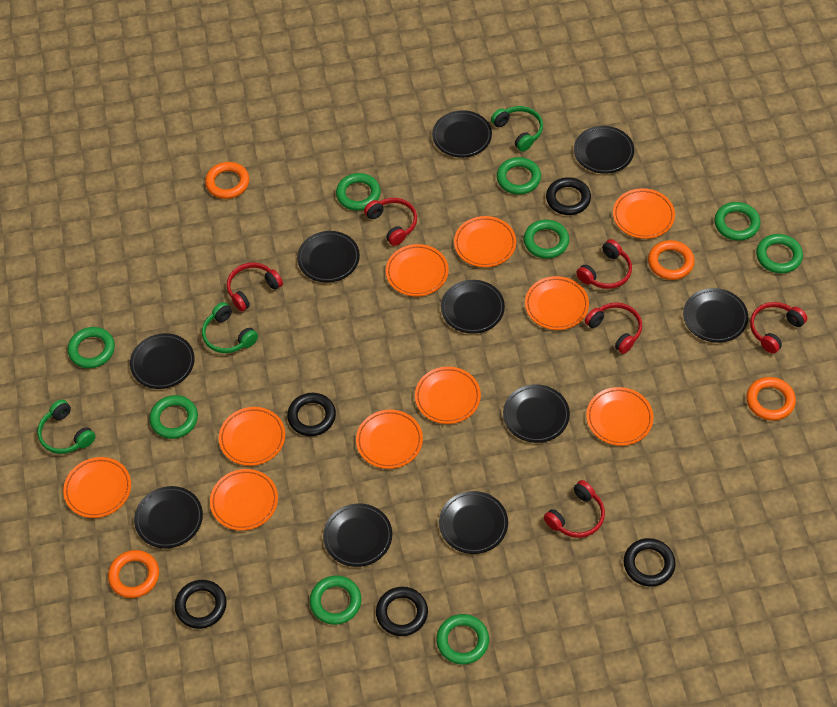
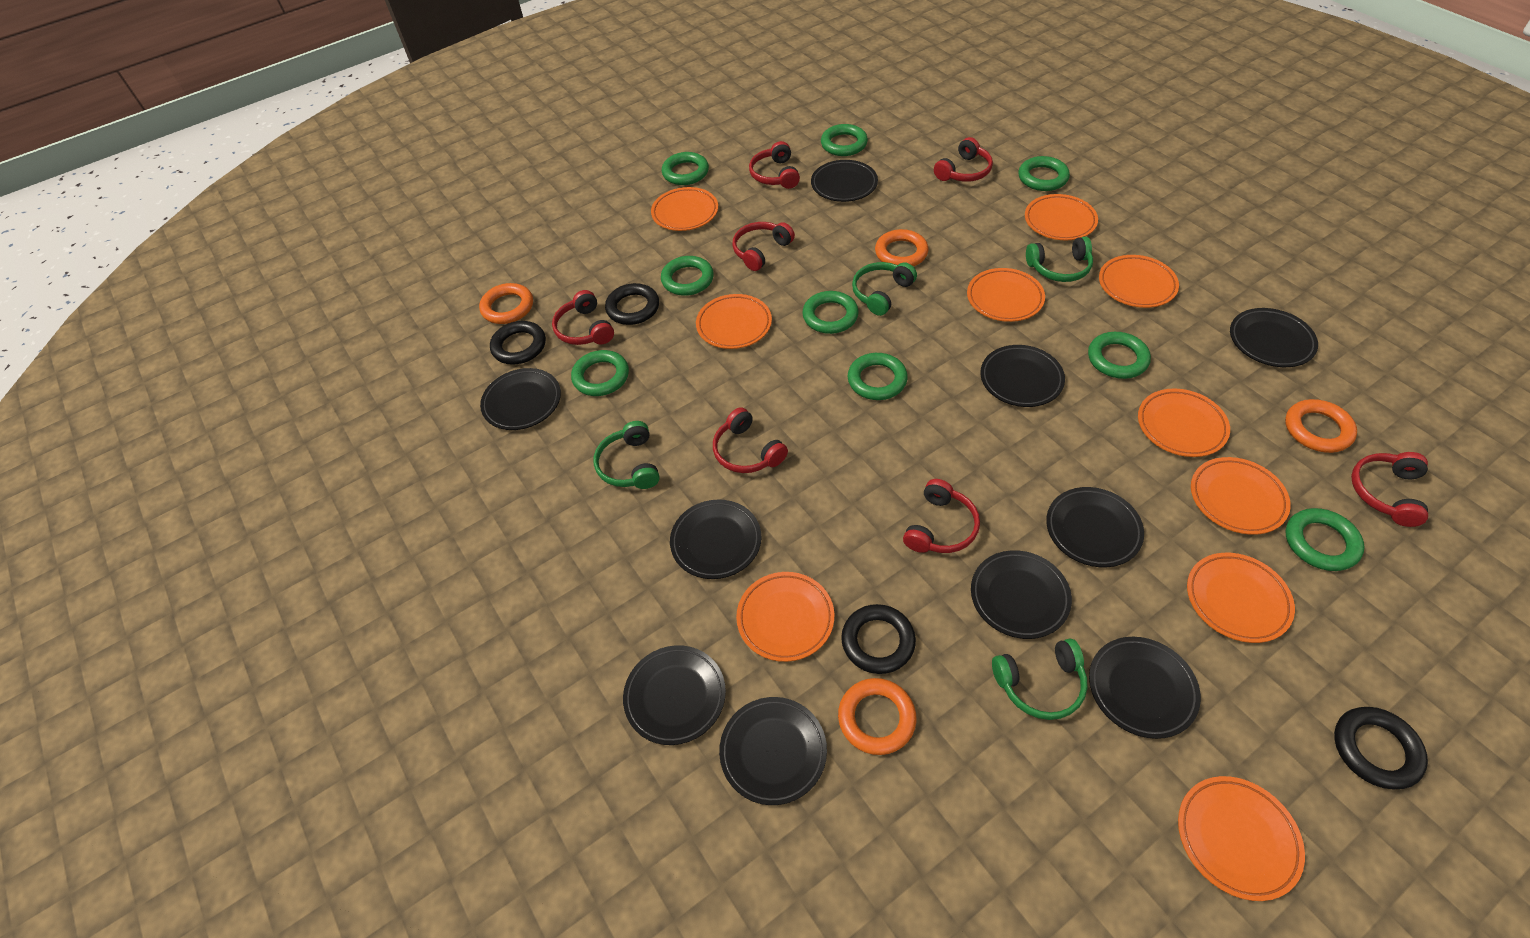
black ring: 5 -> 4
green headphones: 3 -> 4
red headphones: 6 -> 7

